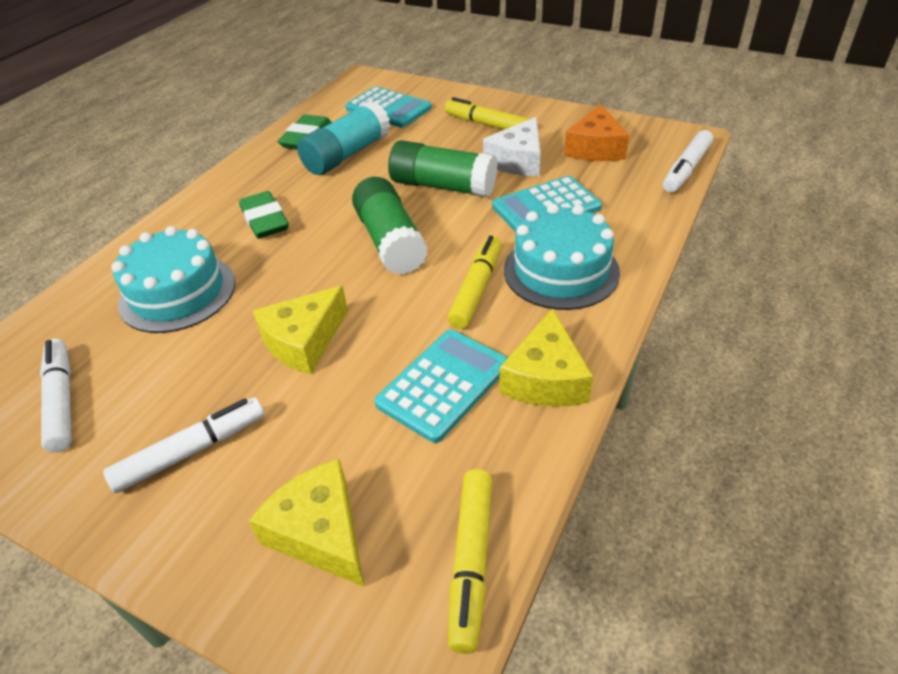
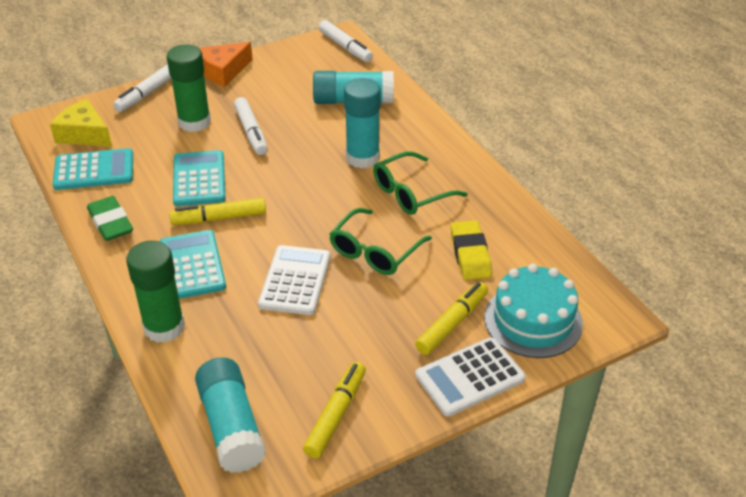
green eraser: 2 -> 1
green glasses: 0 -> 2
turquoise cake: 2 -> 1
turquoise glue stick: 1 -> 3
white calculator: 0 -> 2
white cheese: 1 -> 0
yellow cheese: 3 -> 1
yellow eraser: 0 -> 1

